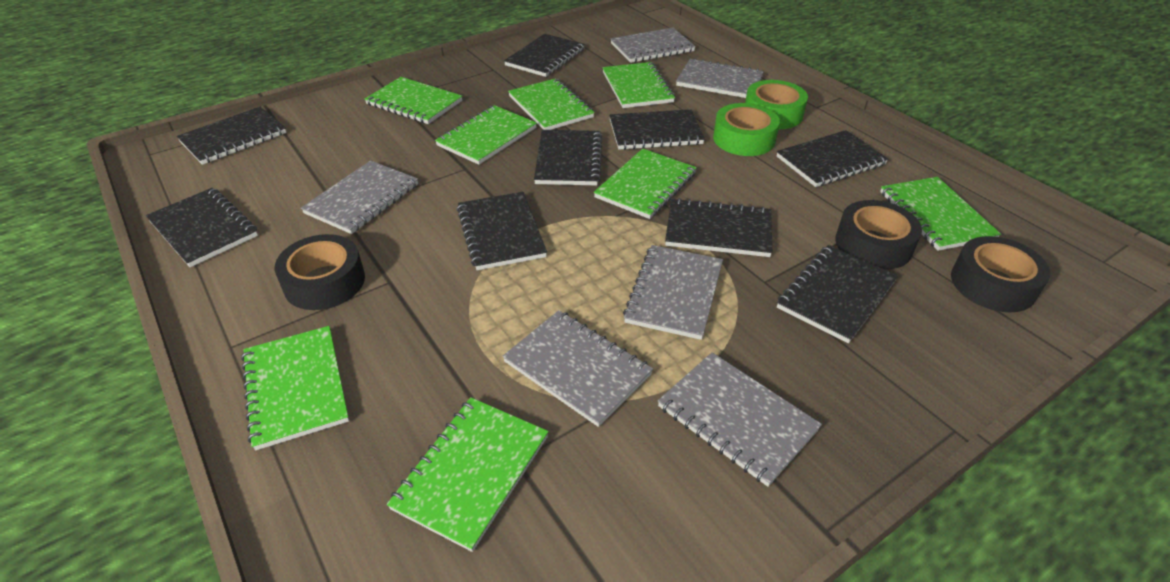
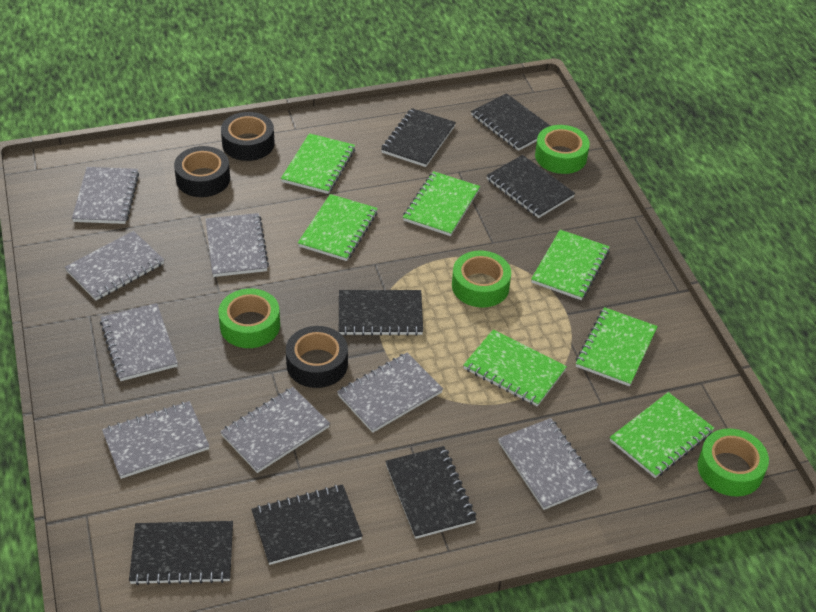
black notebook: 9 -> 7
green notebook: 8 -> 7
green tape: 2 -> 4
grey notebook: 6 -> 8

